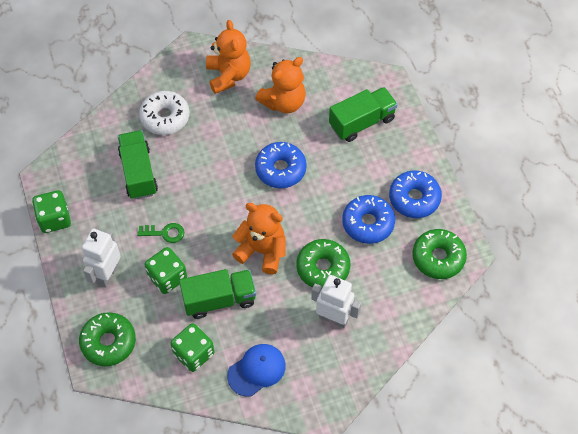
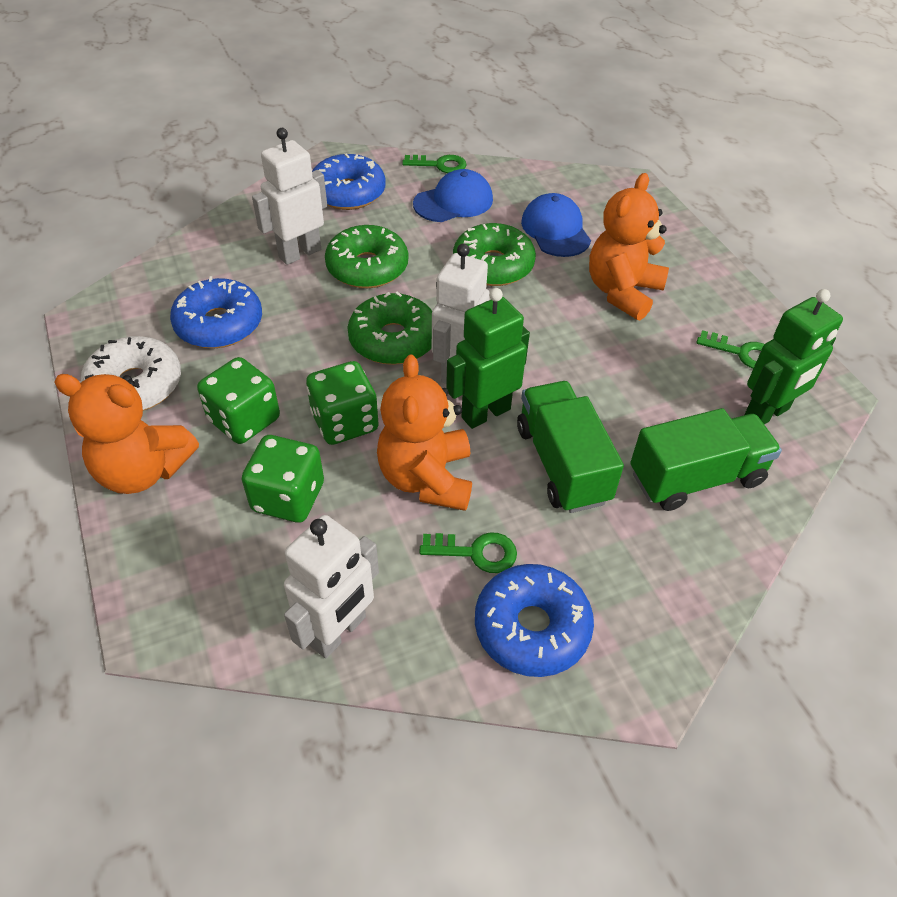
blue cap: 1 -> 2
green key: 1 -> 3
green robot: 0 -> 2
green truck: 3 -> 2
white robot: 2 -> 3

